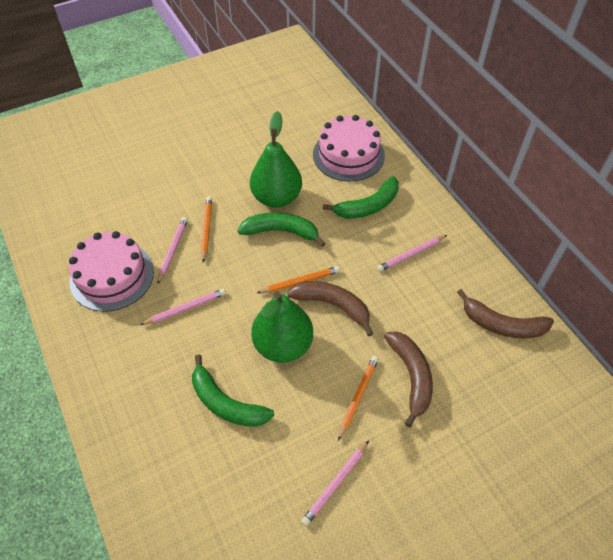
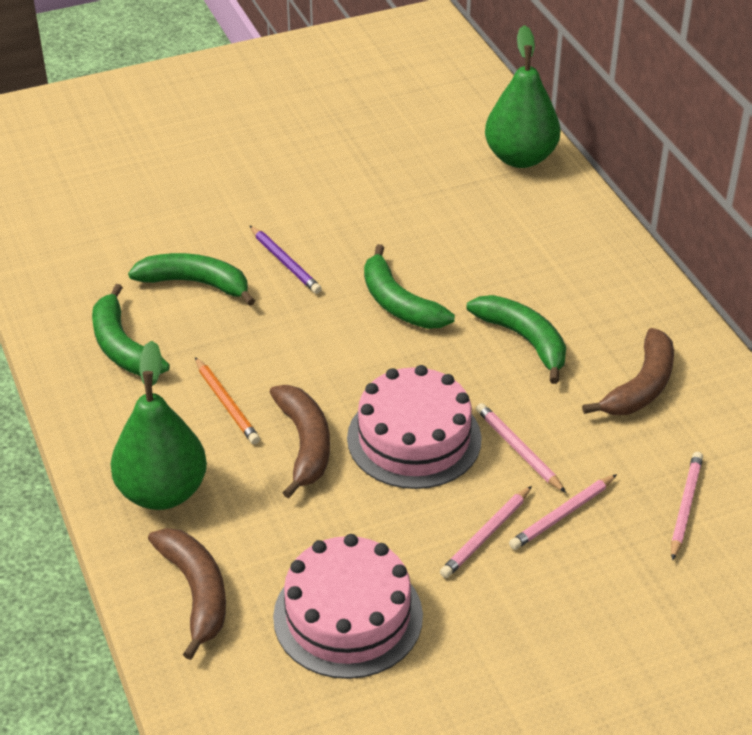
green banana: 3 -> 4
orange pencil: 3 -> 1
purple pencil: 0 -> 1

